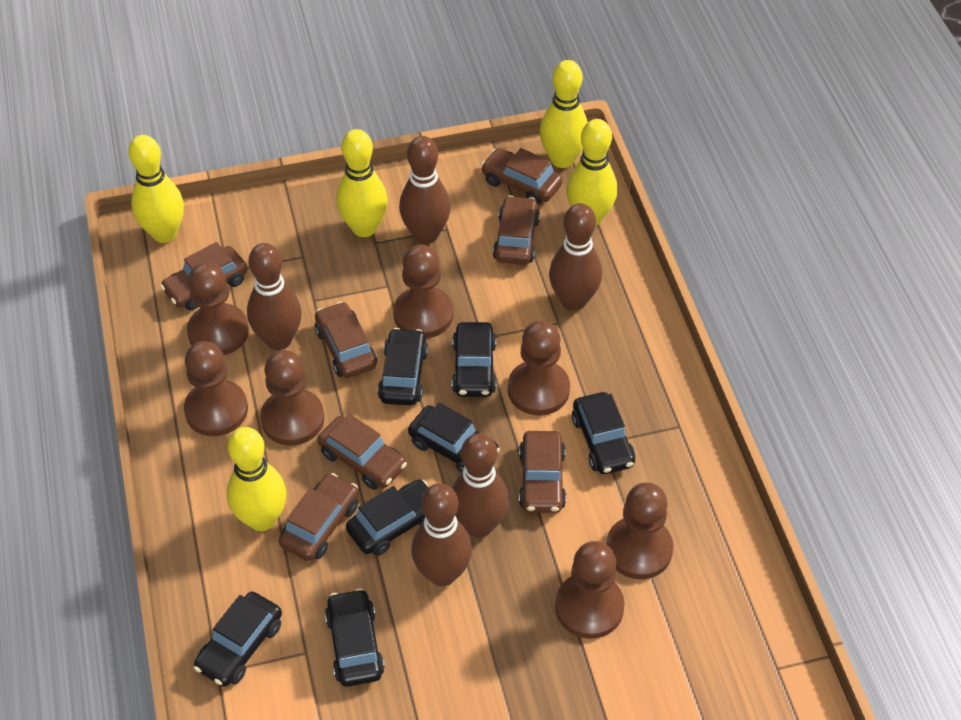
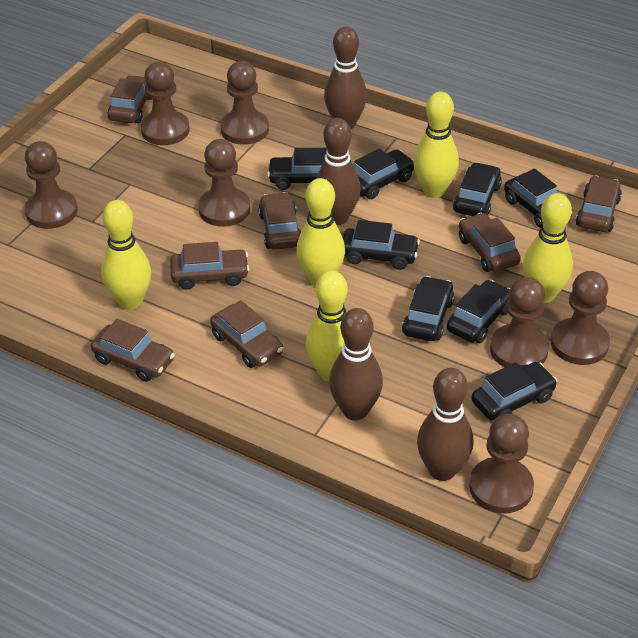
black car: 7 -> 8
brown bowling pin: 5 -> 4

